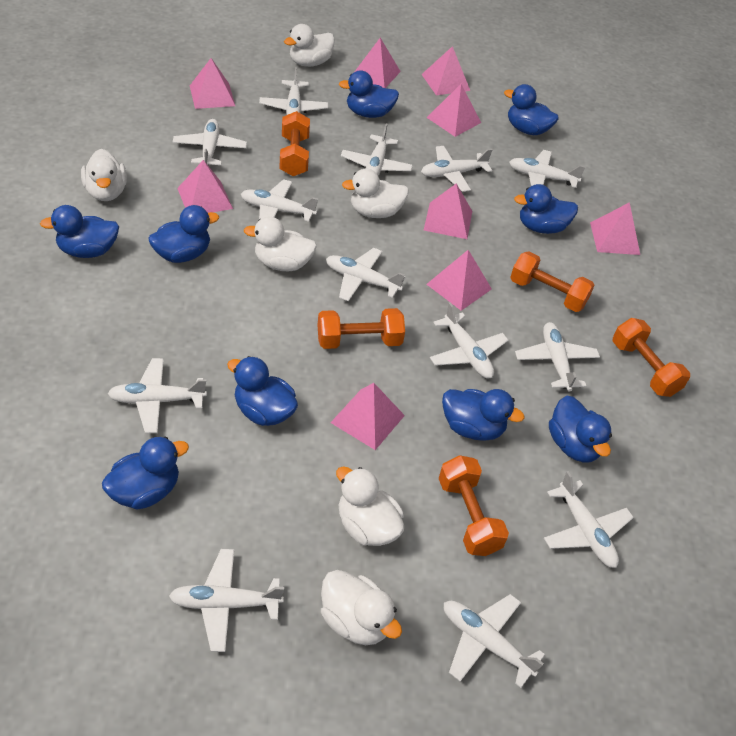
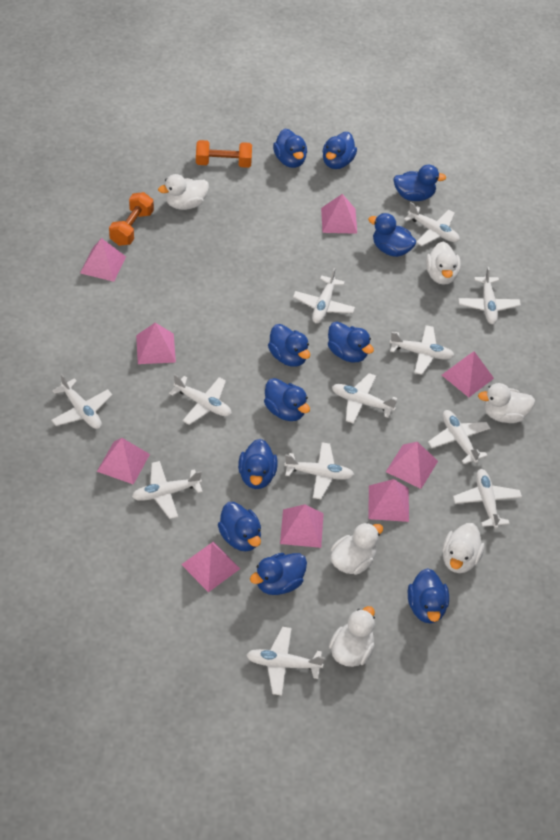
blue duck: 9 -> 11
orange dumbbell: 5 -> 2
white plane: 13 -> 12

